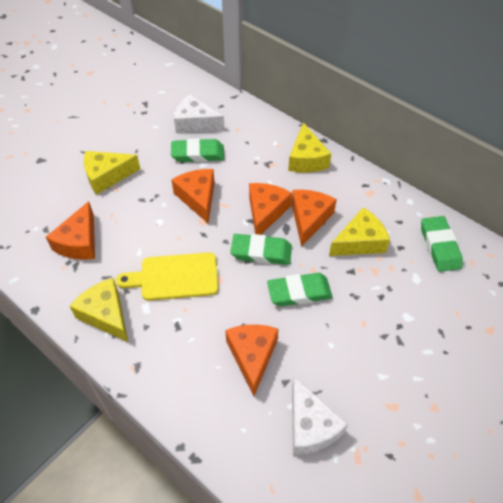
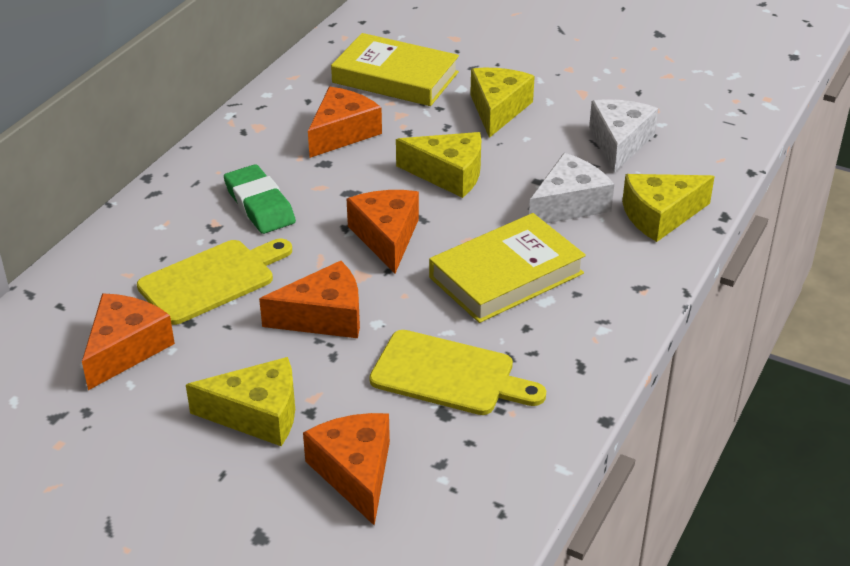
green eraser: 4 -> 1
yellow book: 0 -> 2
yellow cutting board: 1 -> 2

